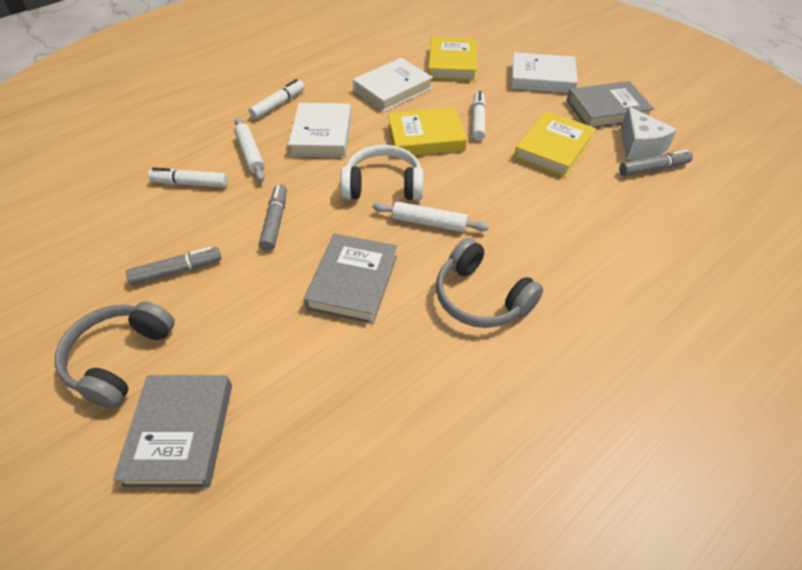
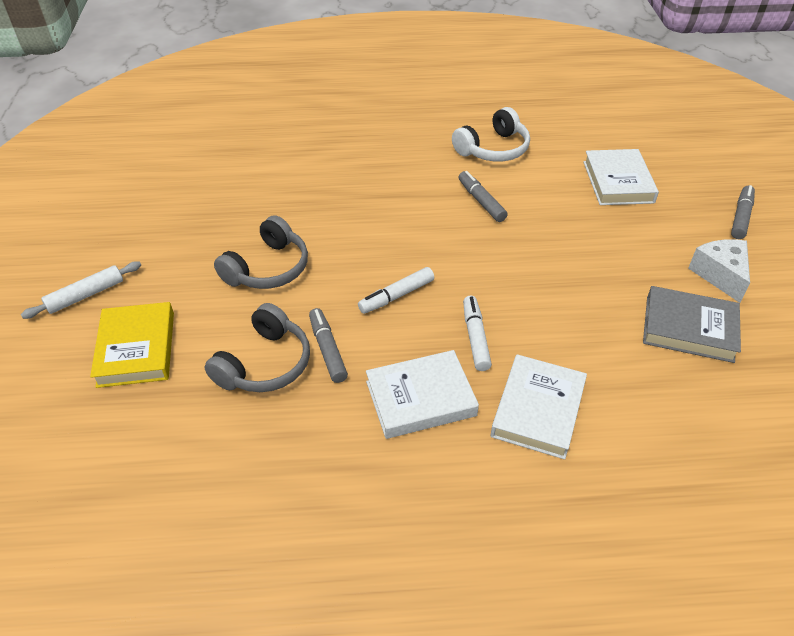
grey book: 3 -> 1
white marker: 3 -> 2
white rolling pin: 2 -> 1
yellow book: 3 -> 1

